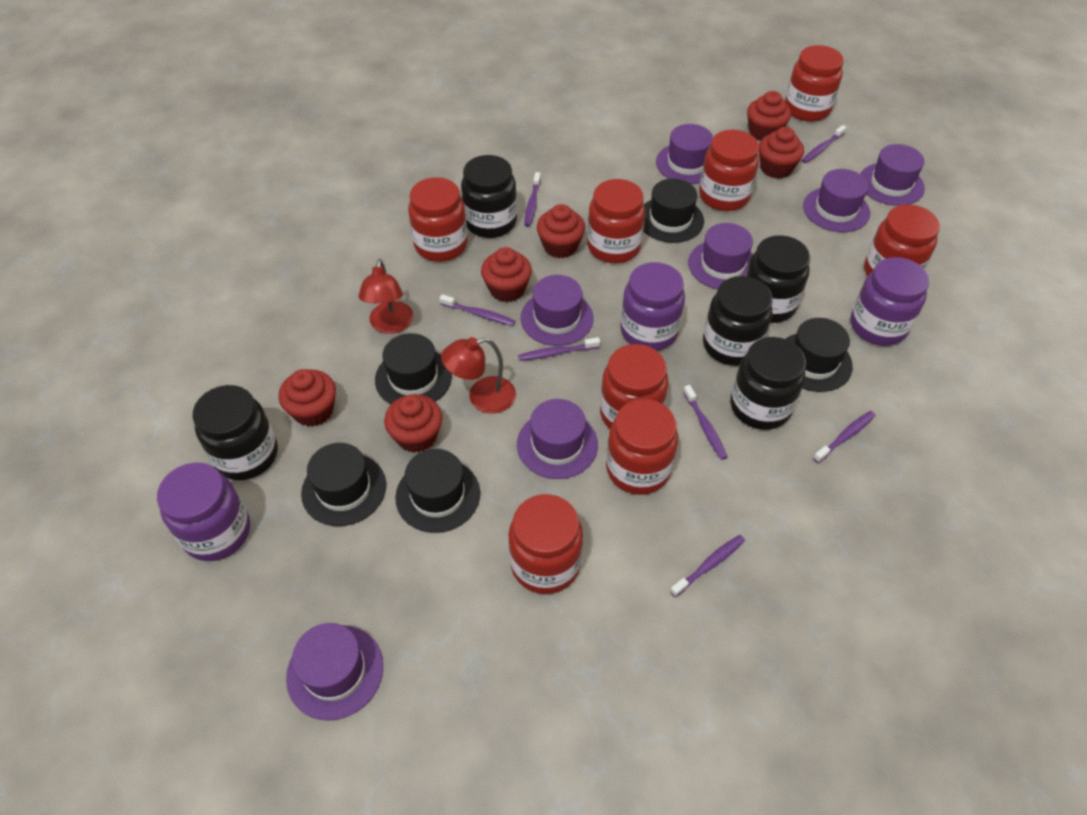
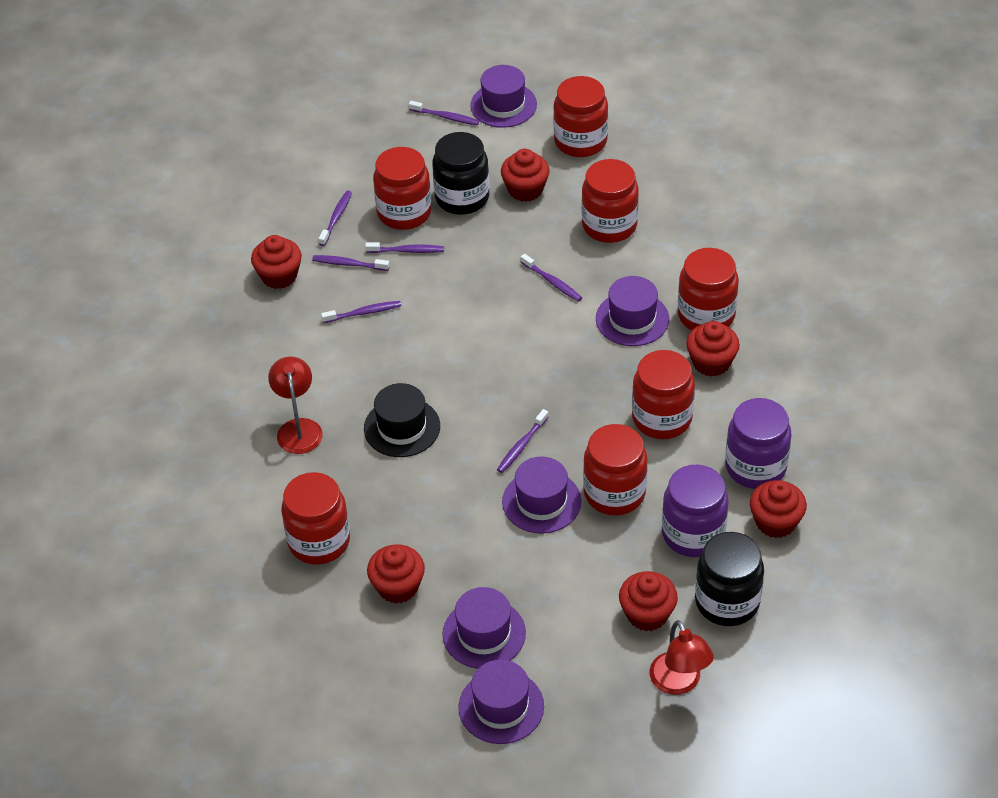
black hat: 5 -> 1
black jar: 5 -> 2
purple hat: 7 -> 5
purple jar: 3 -> 2
red jar: 8 -> 7

